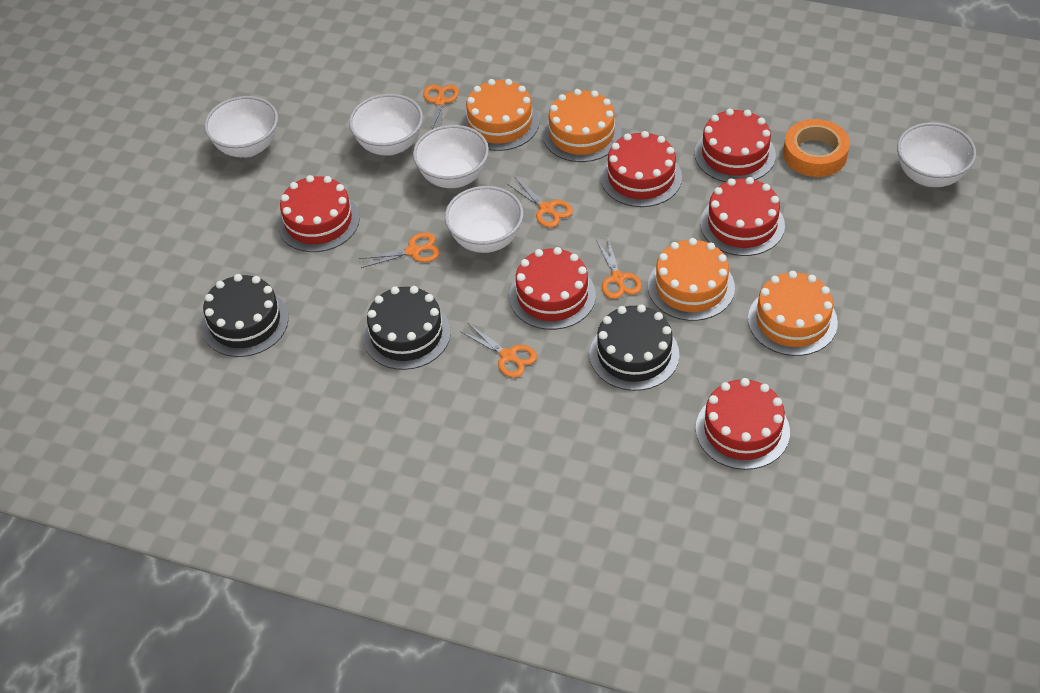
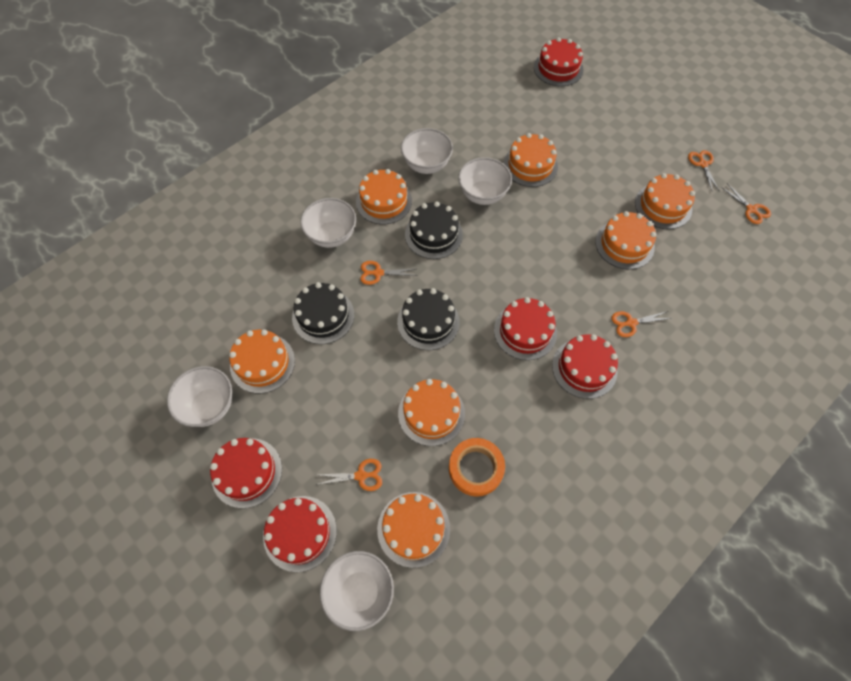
orange cake: 4 -> 7
red cake: 6 -> 5

